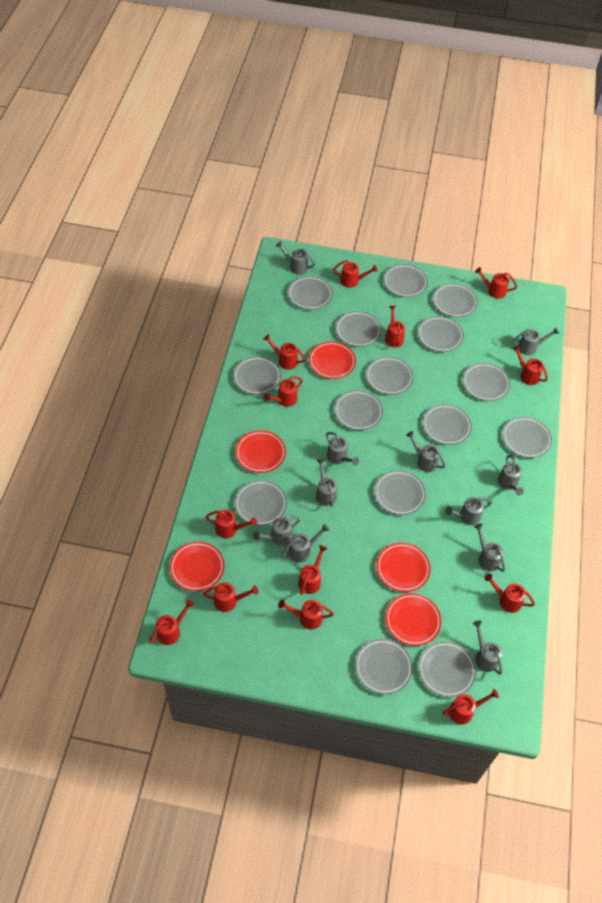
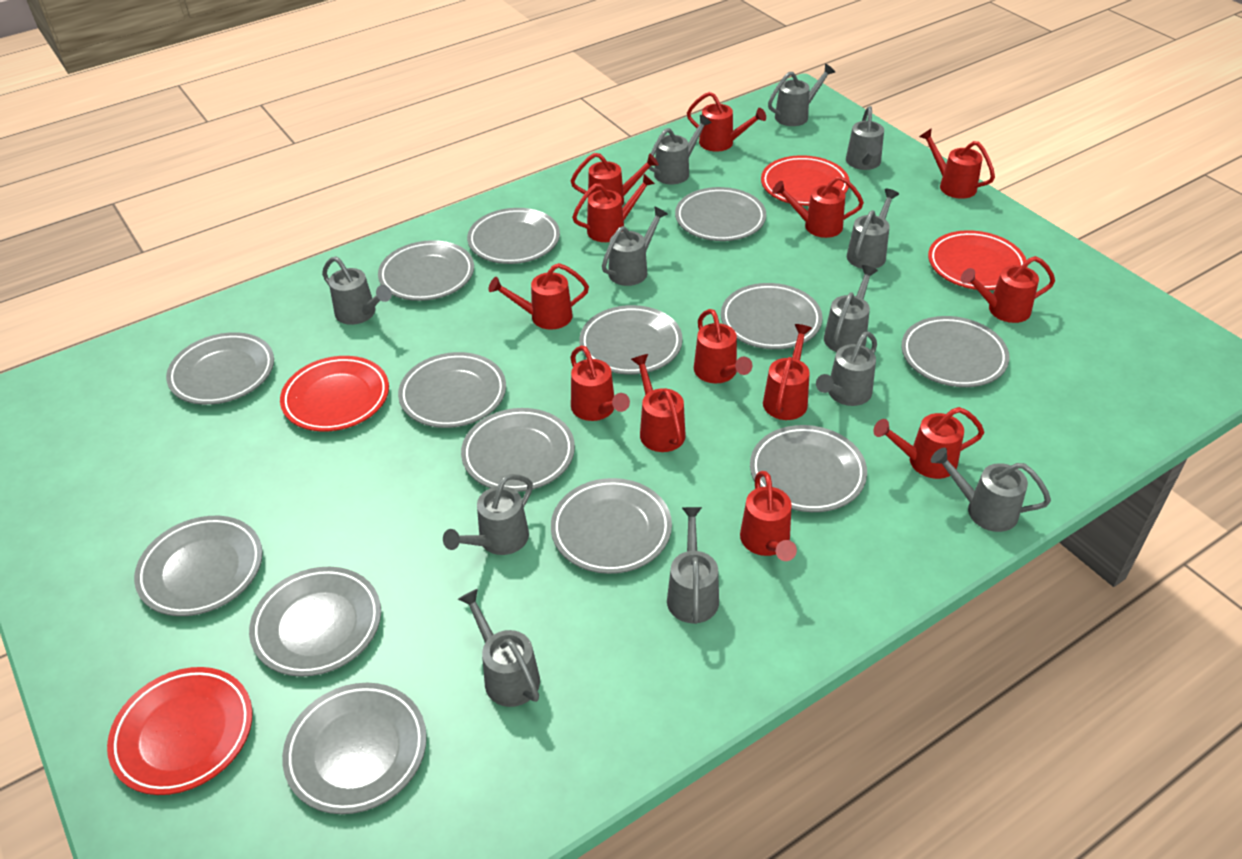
grey plate: 15 -> 14
grey watering can: 11 -> 12
red plate: 5 -> 4

